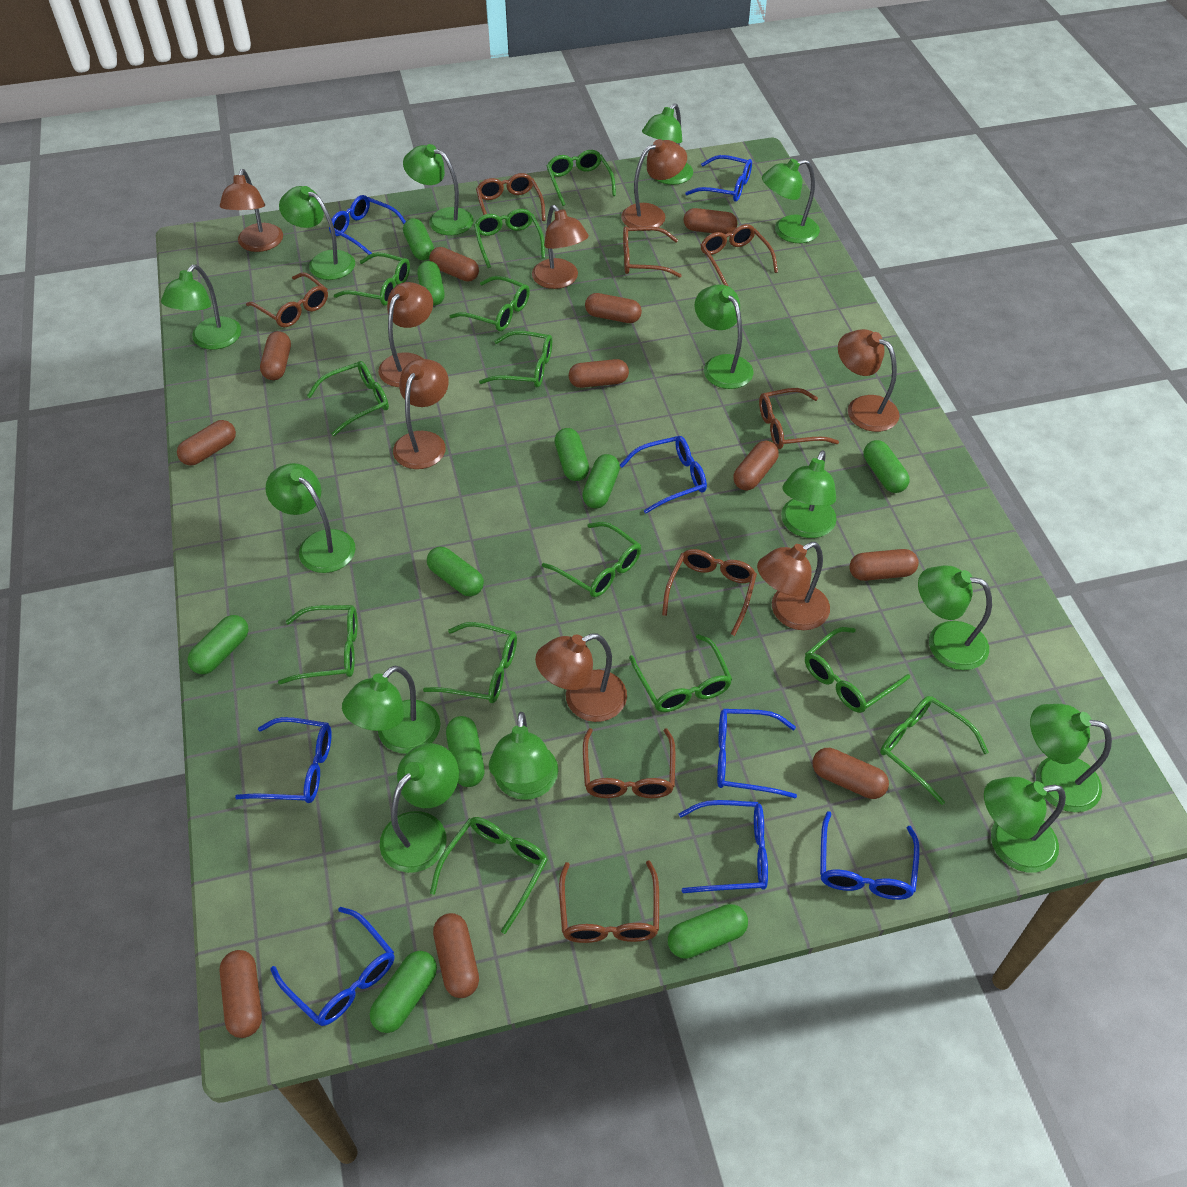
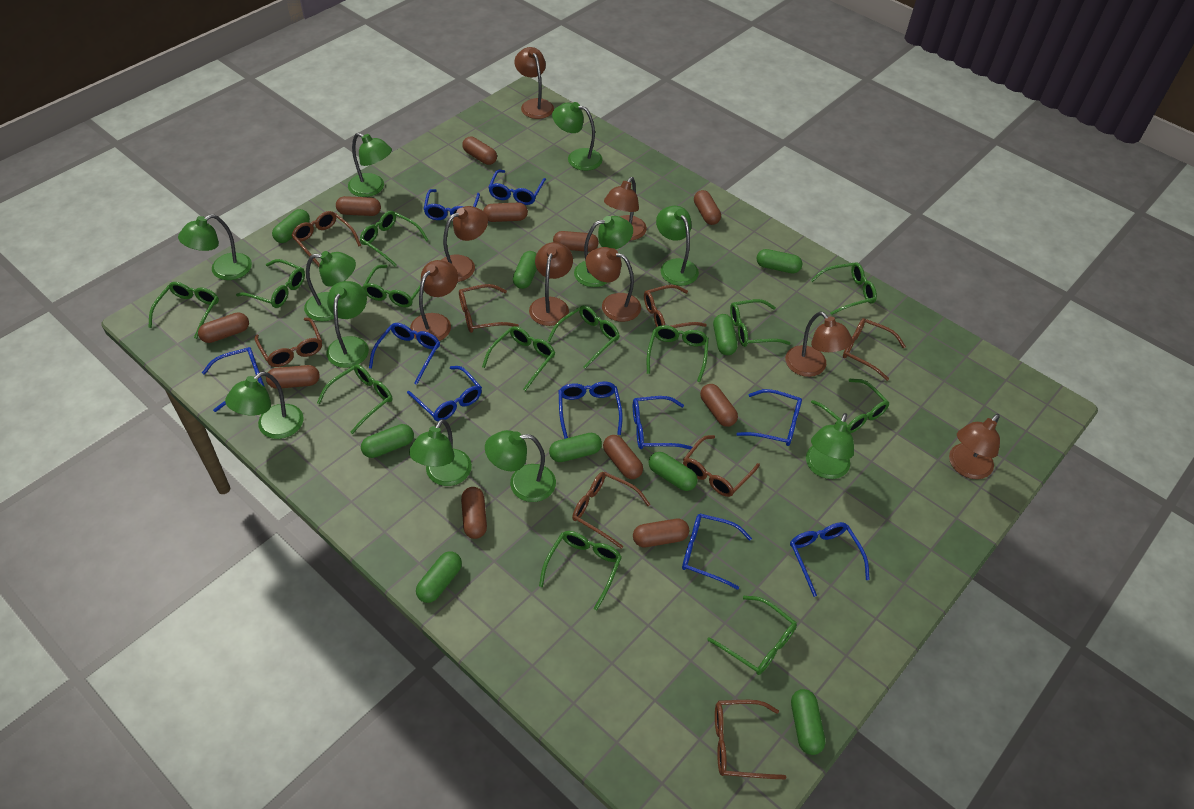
blue glasses: 8 -> 10
green capsule: 10 -> 9
green lamp: 14 -> 11

